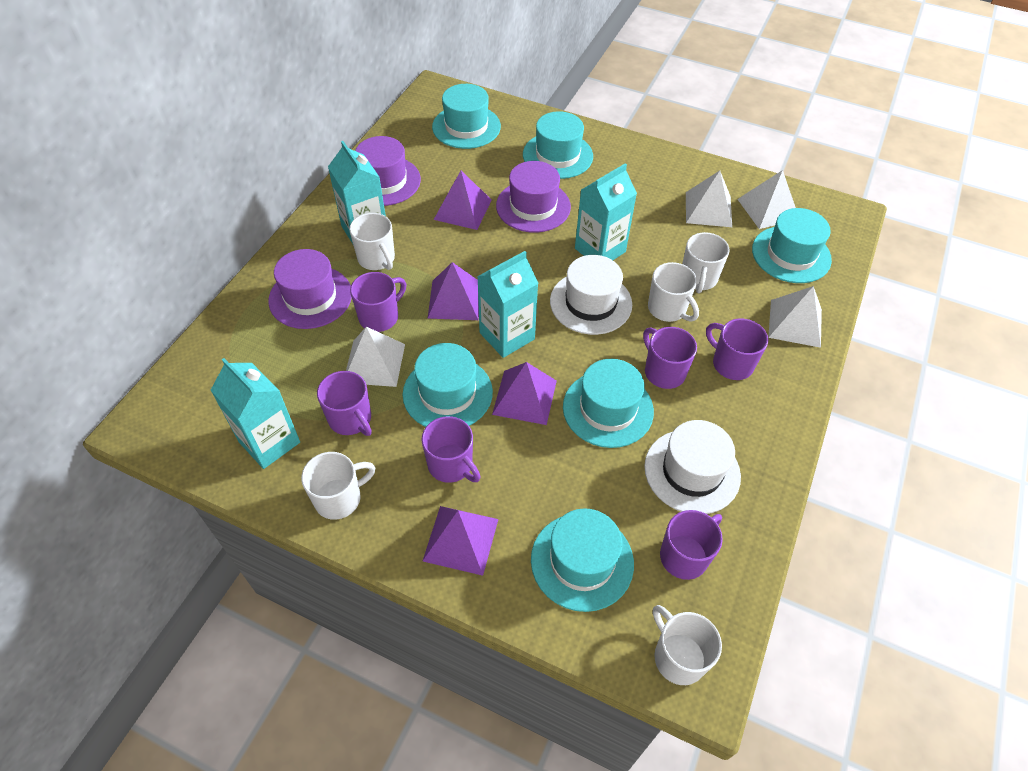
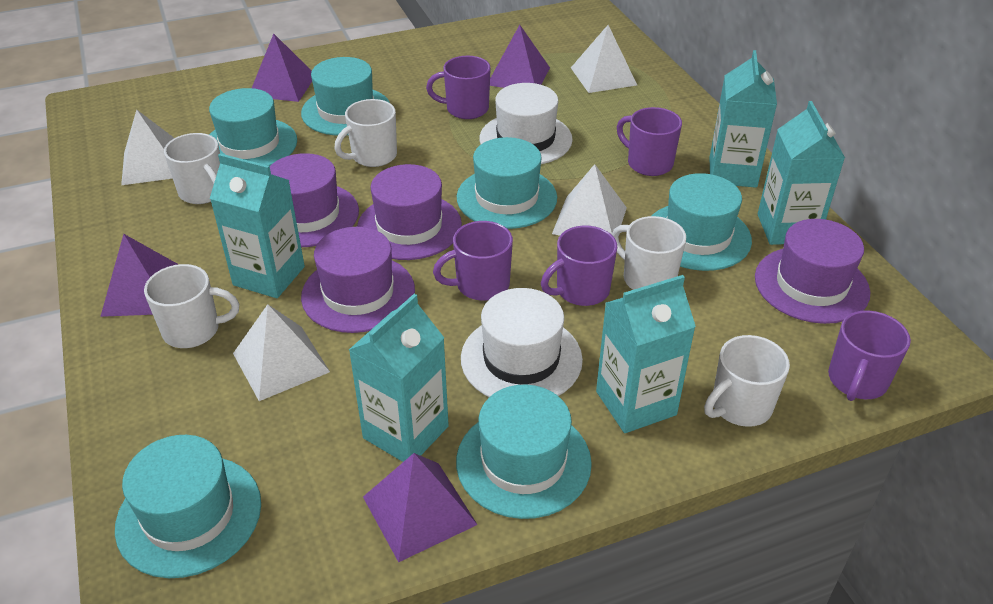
purple hat: 3 -> 4
purple mug: 6 -> 5
turquoise carton: 4 -> 5

